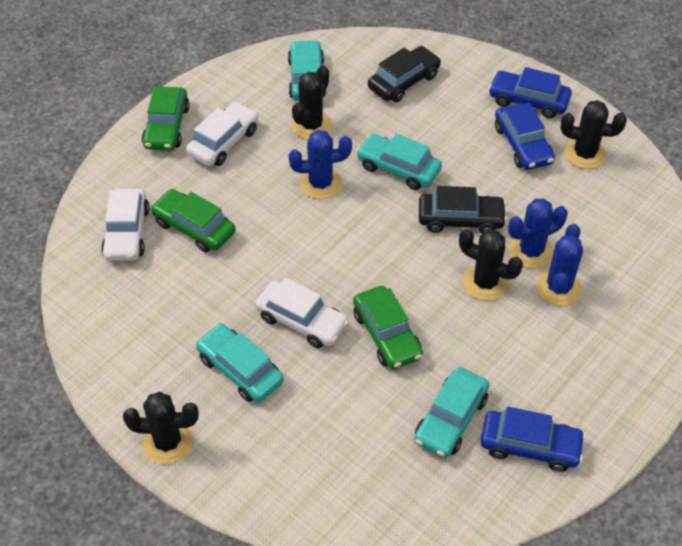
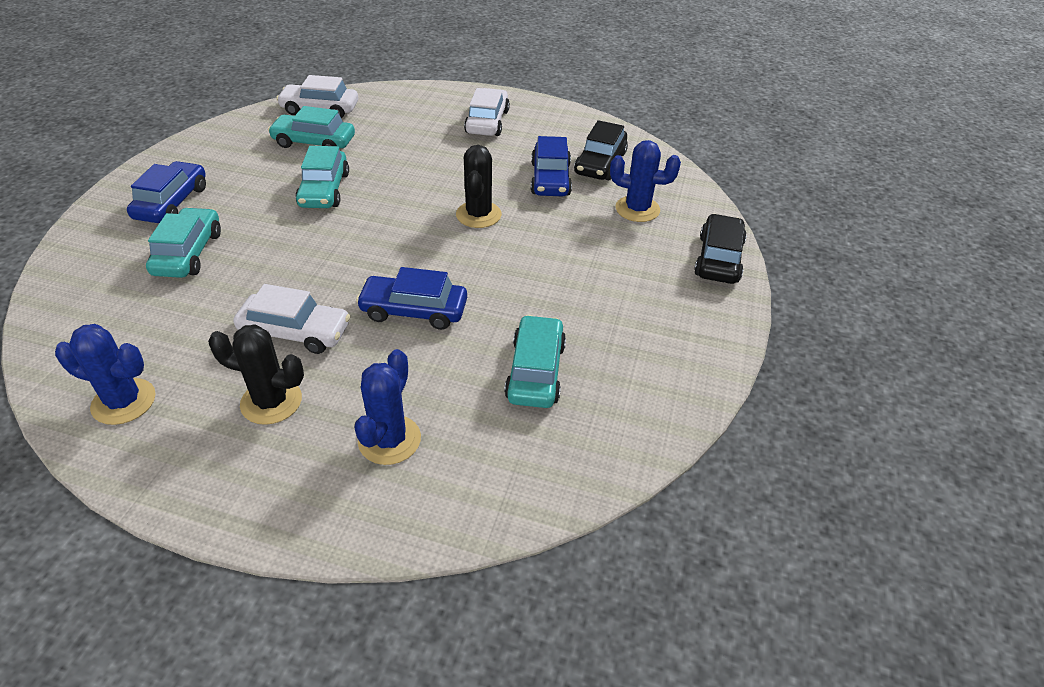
black cactus: 4 -> 2
green car: 3 -> 0

